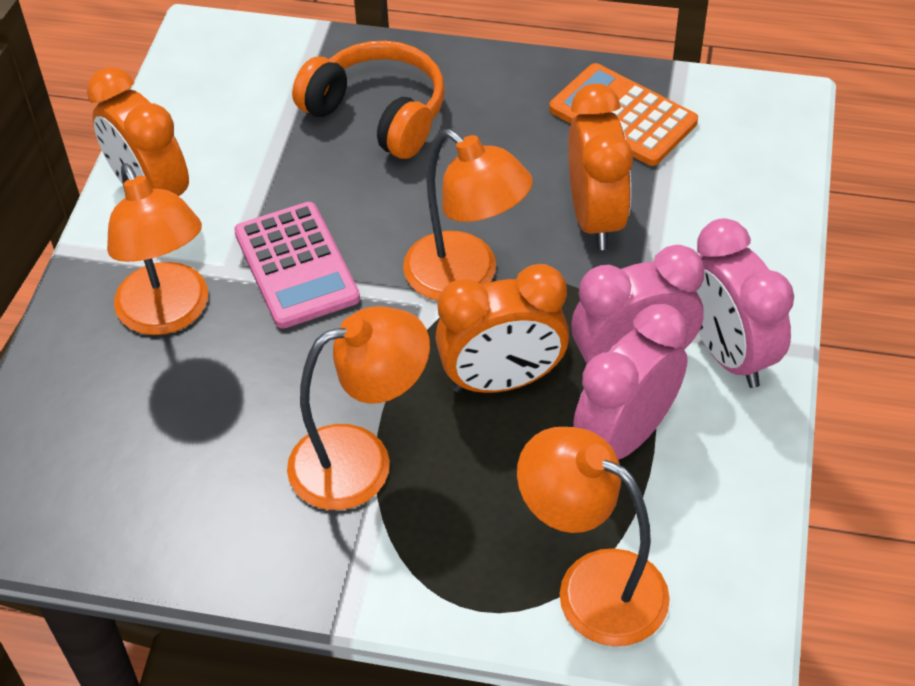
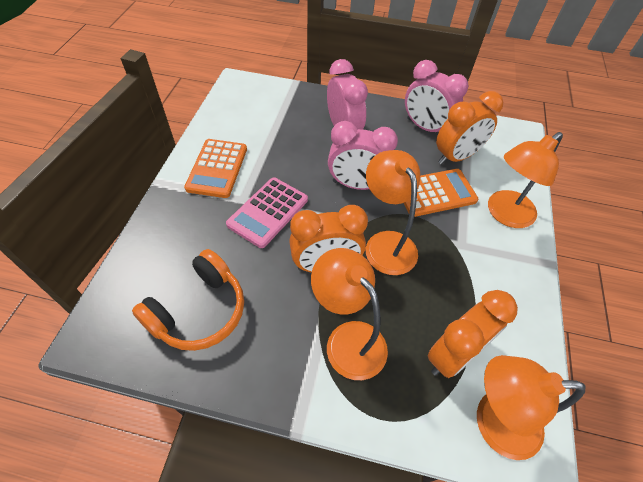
orange calculator: 1 -> 2

